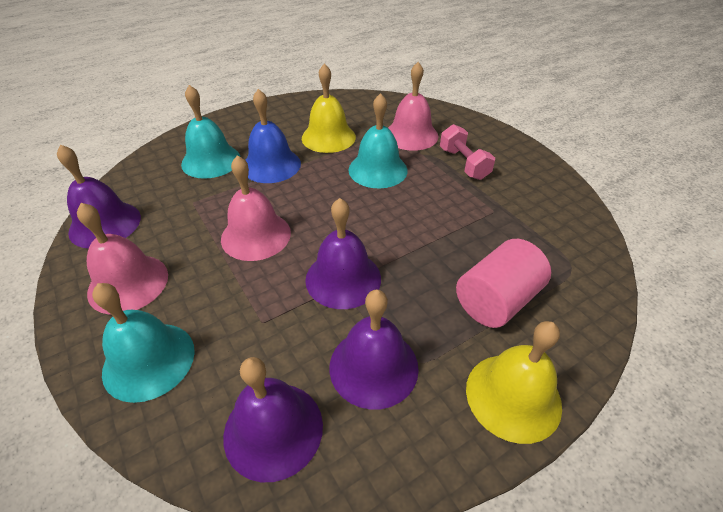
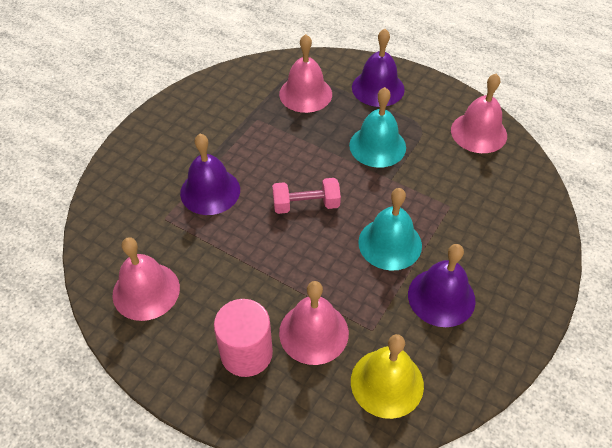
blue bell: 1 -> 0
pink bell: 3 -> 4
purple bell: 4 -> 3
turquoise bell: 3 -> 2
yellow bell: 2 -> 1

